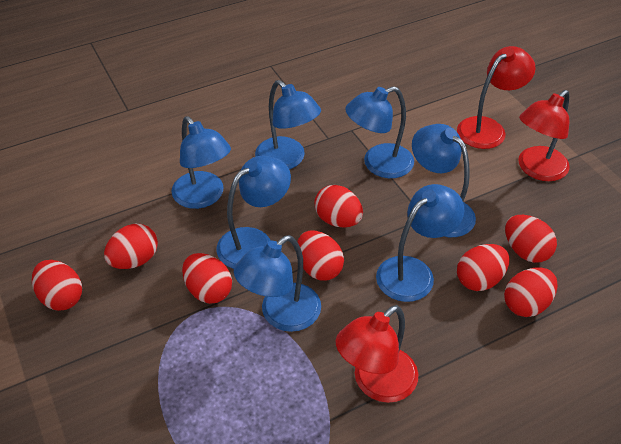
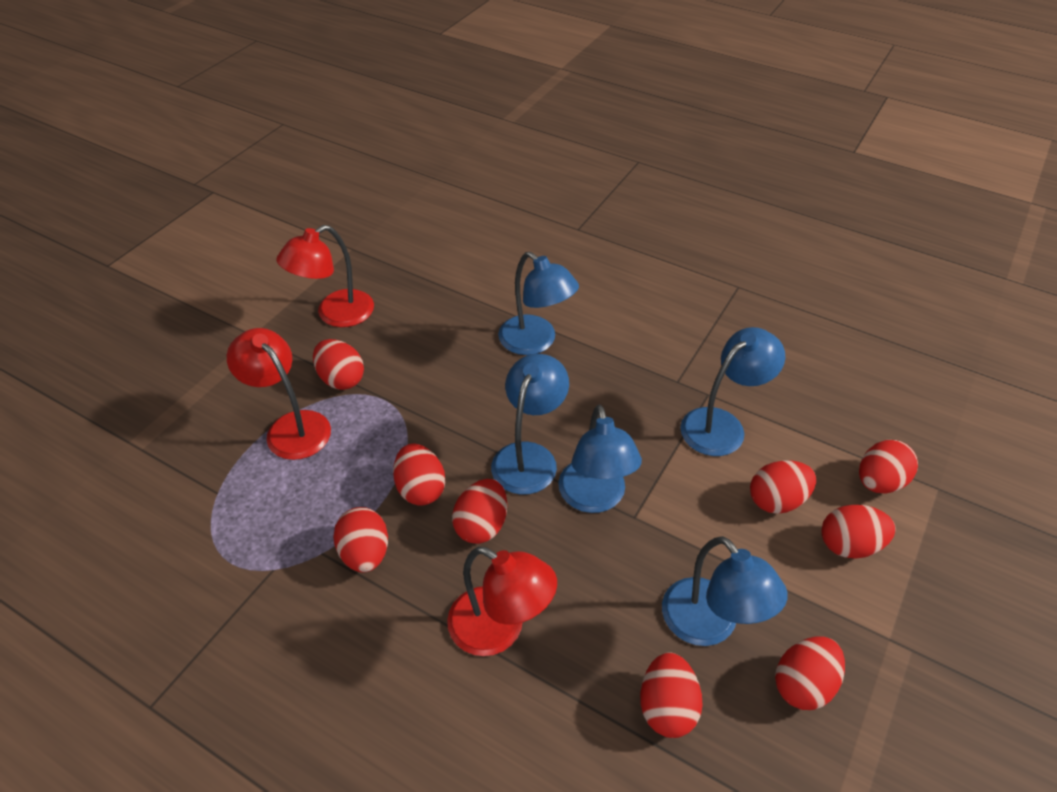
blue lamp: 7 -> 5
red egg: 8 -> 9

